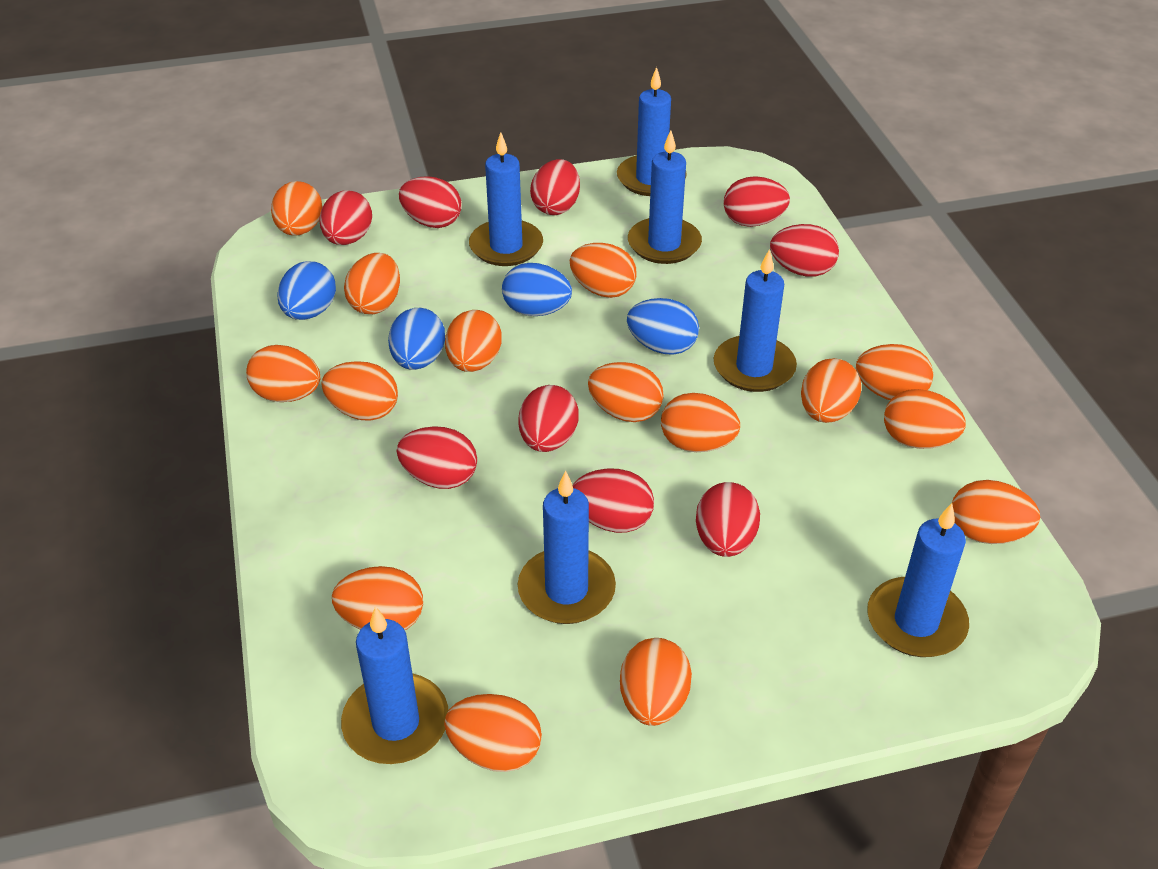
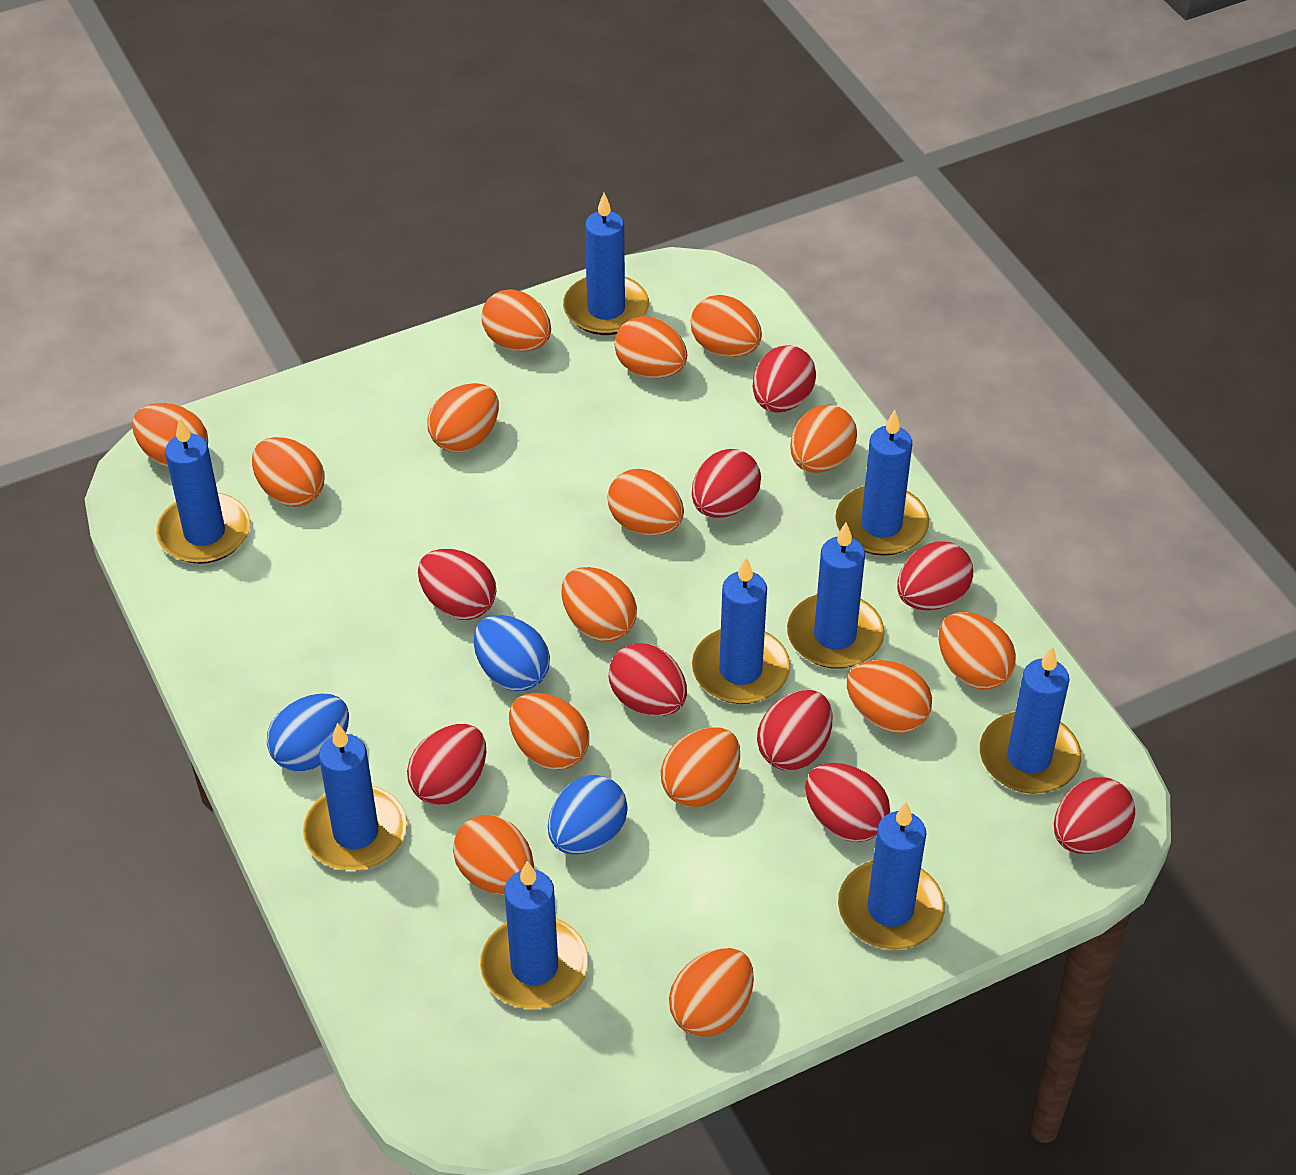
blue candle: 7 -> 9
blue egg: 4 -> 3

